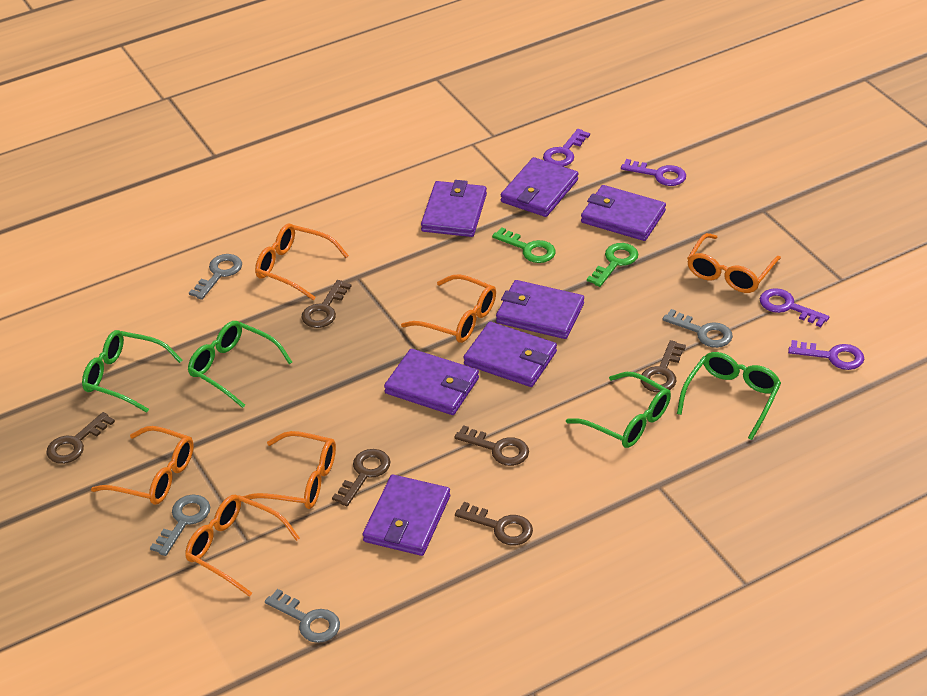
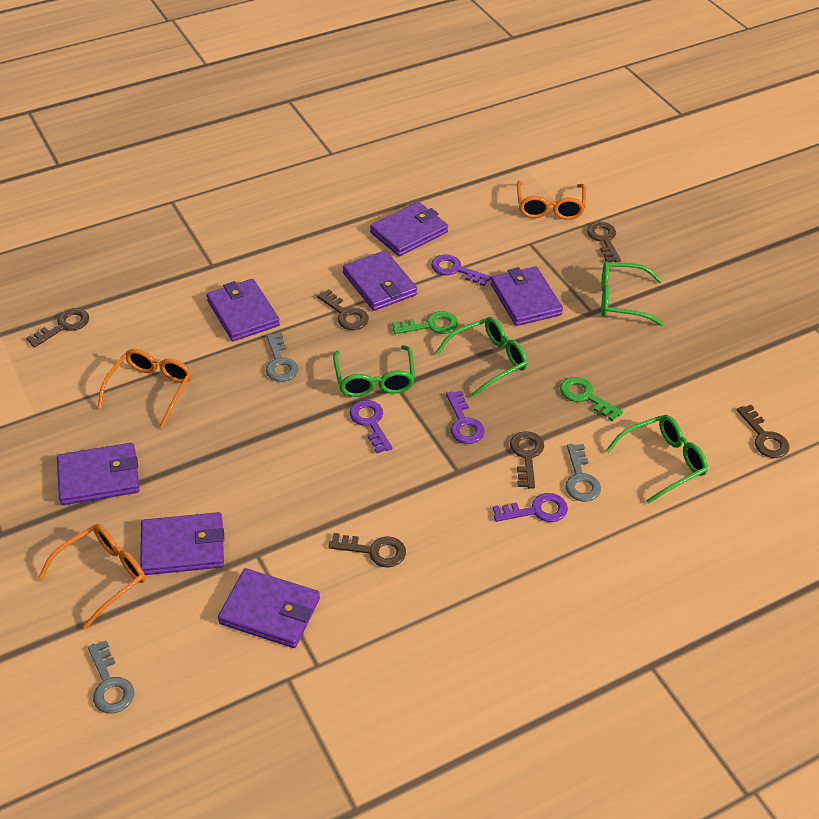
grey key: 4 -> 3
orange glasses: 6 -> 3

